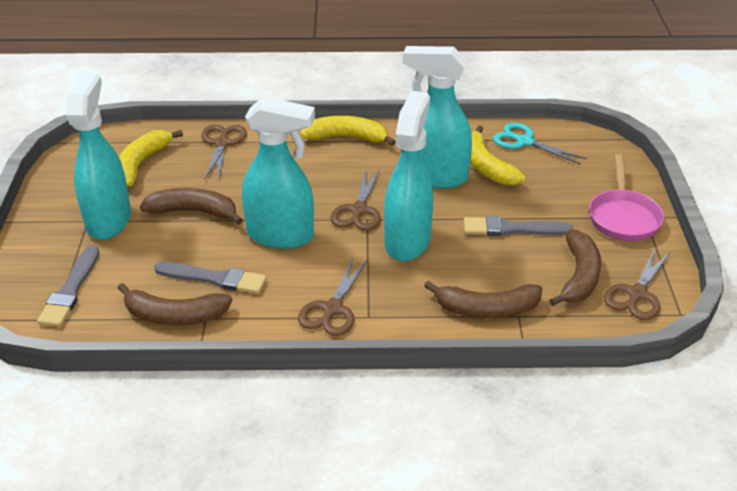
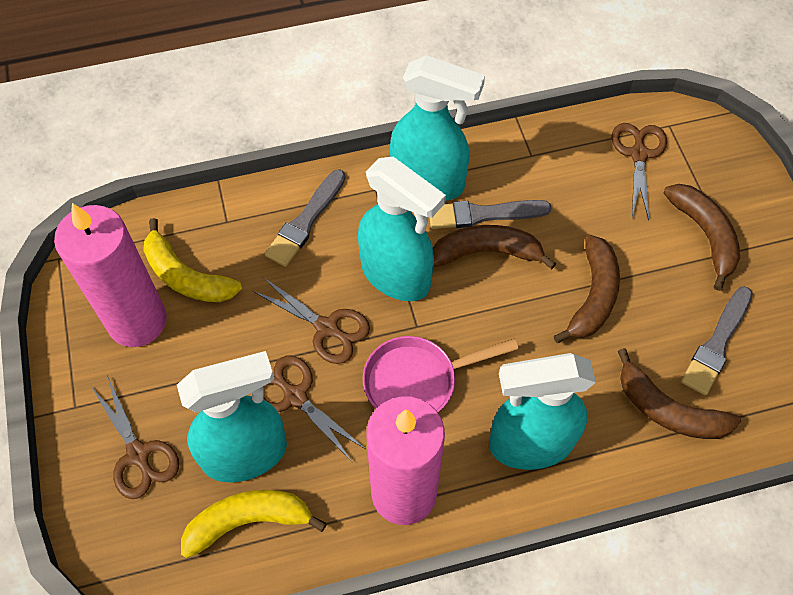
pink candle: 0 -> 2
turquoise scissors: 1 -> 0
yellow banana: 3 -> 2

